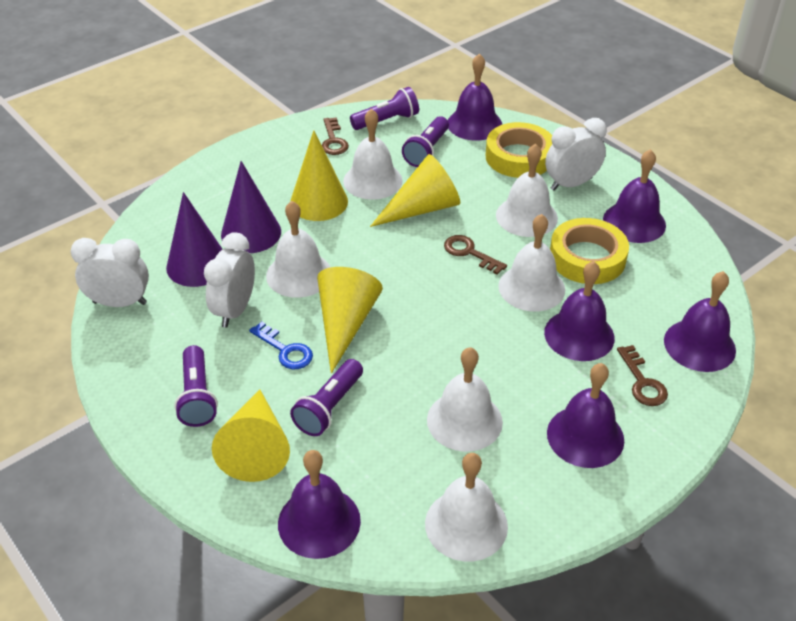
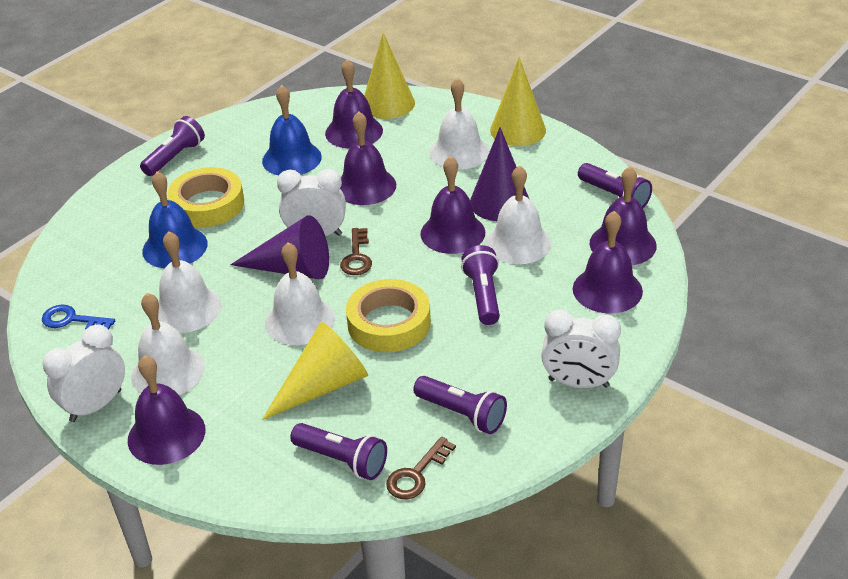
blue bell: 0 -> 2
brown key: 3 -> 2
purple flashlight: 4 -> 5
white bell: 6 -> 5
yellow cone: 4 -> 3

